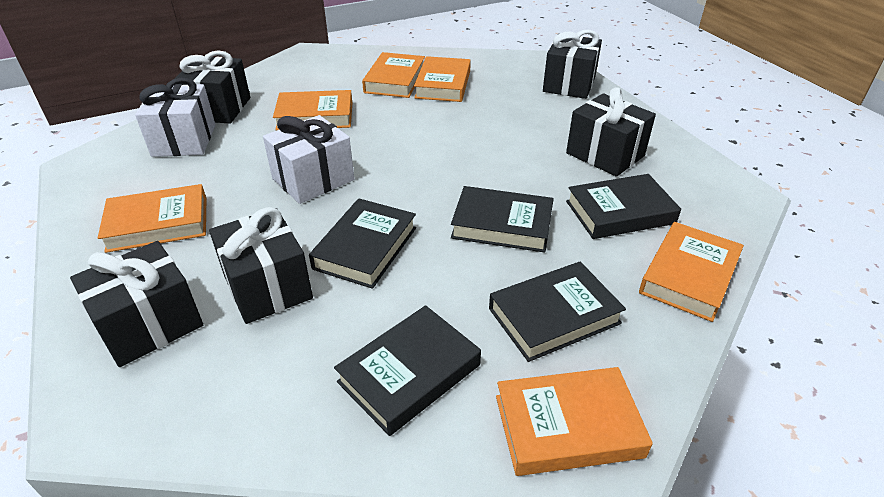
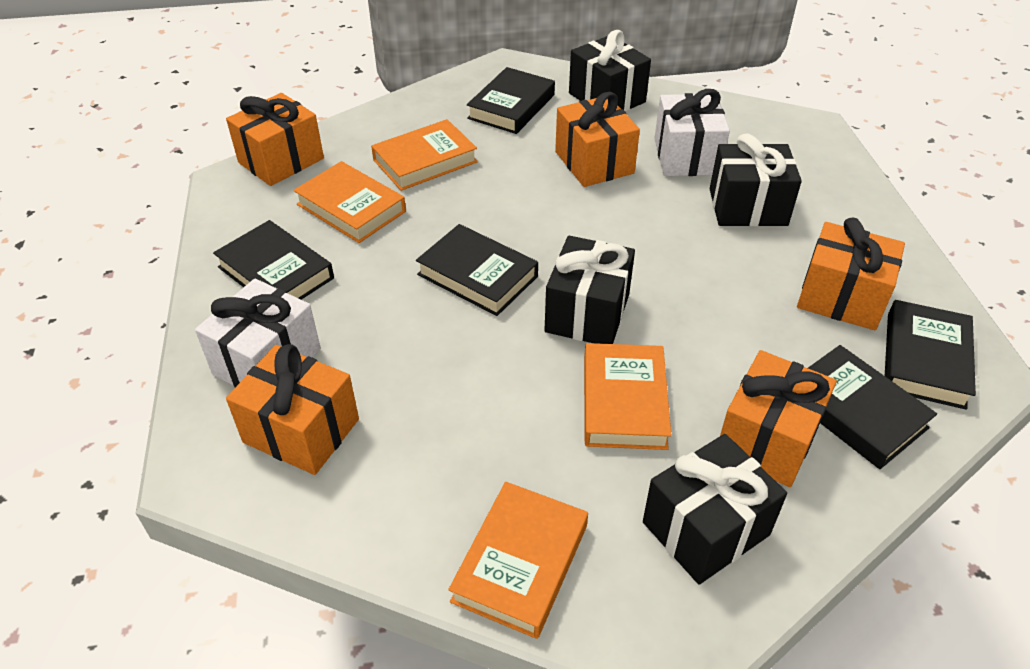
black gift: 5 -> 4
orange book: 6 -> 4
orange gift: 0 -> 5

